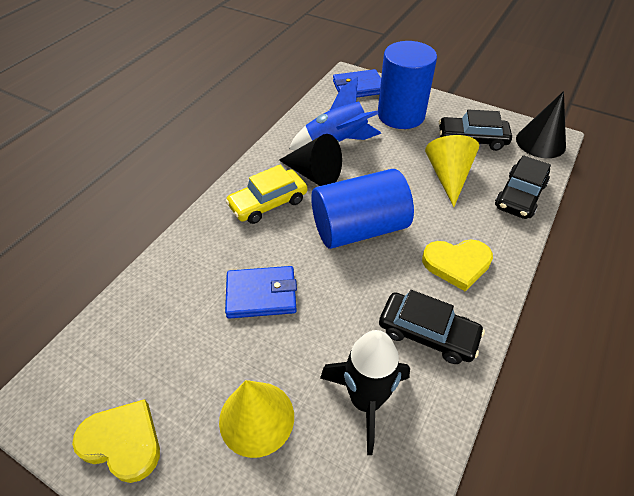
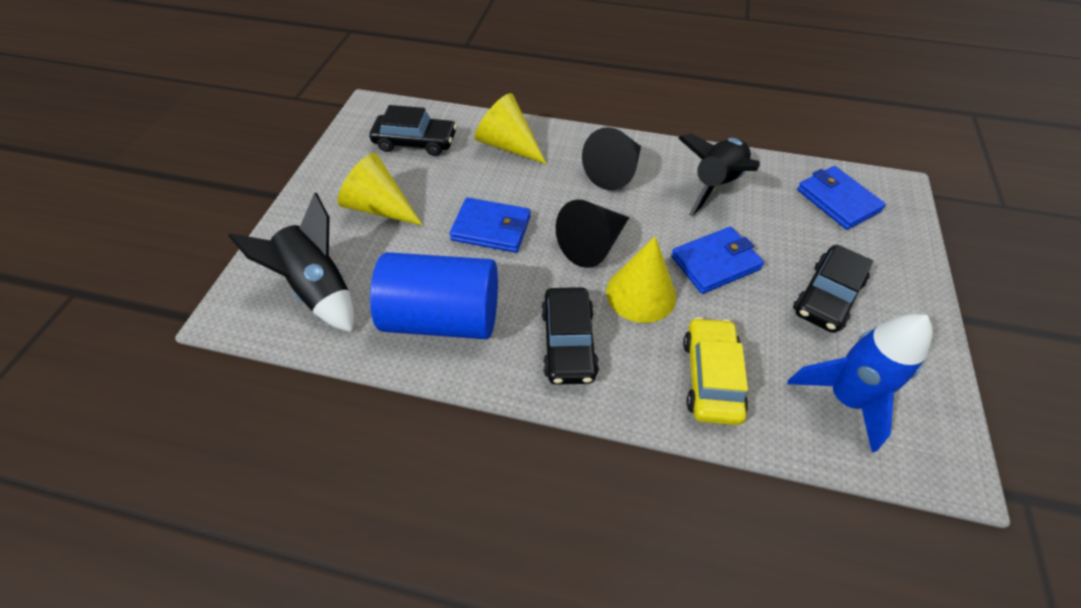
black rocket: 1 -> 2
blue cylinder: 2 -> 1
blue wallet: 2 -> 3
yellow cone: 2 -> 3
yellow heart: 2 -> 0

